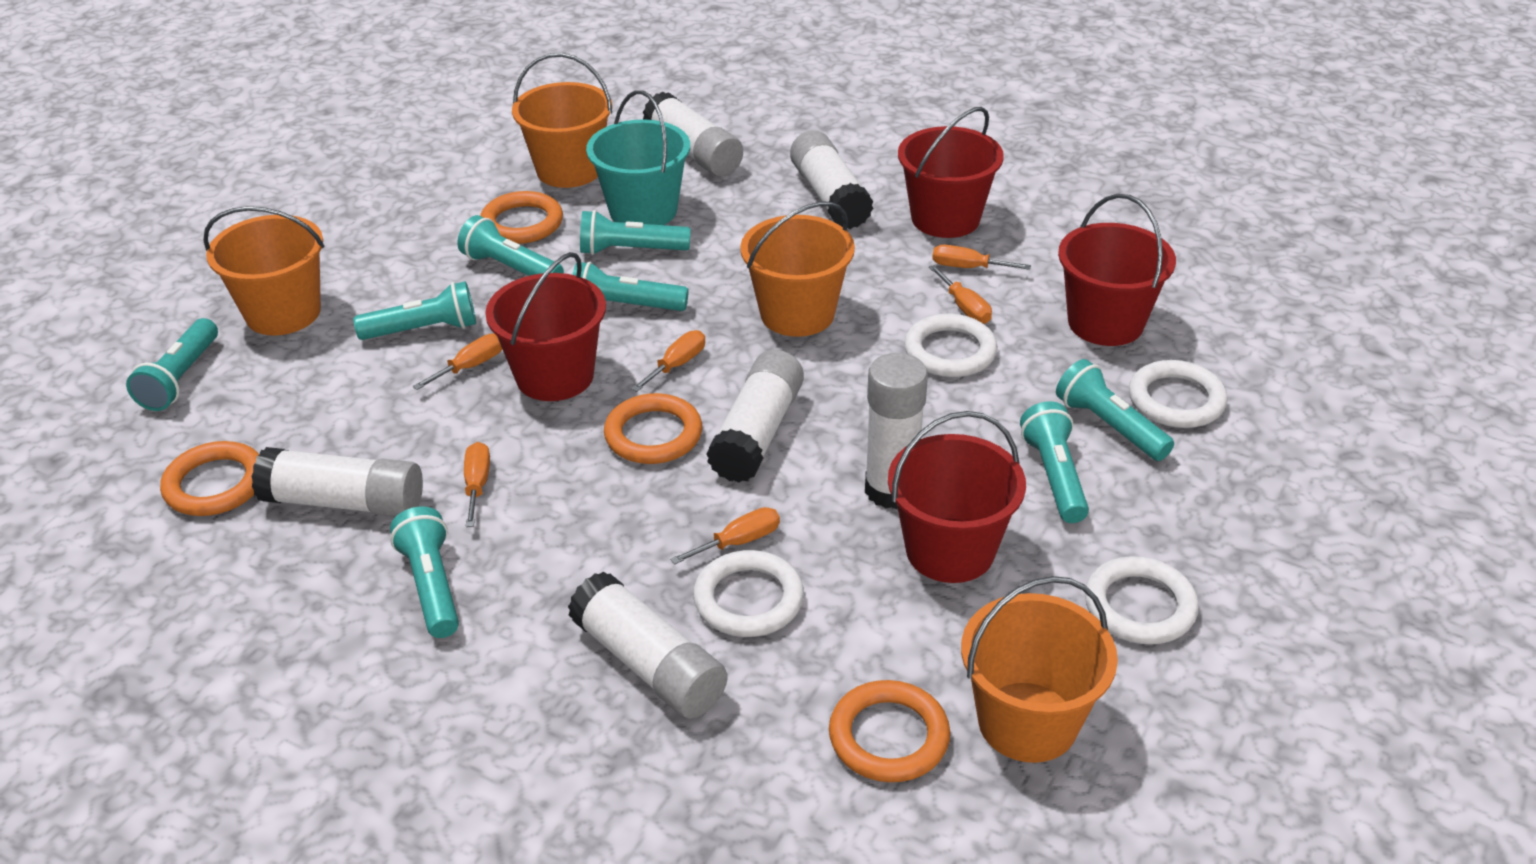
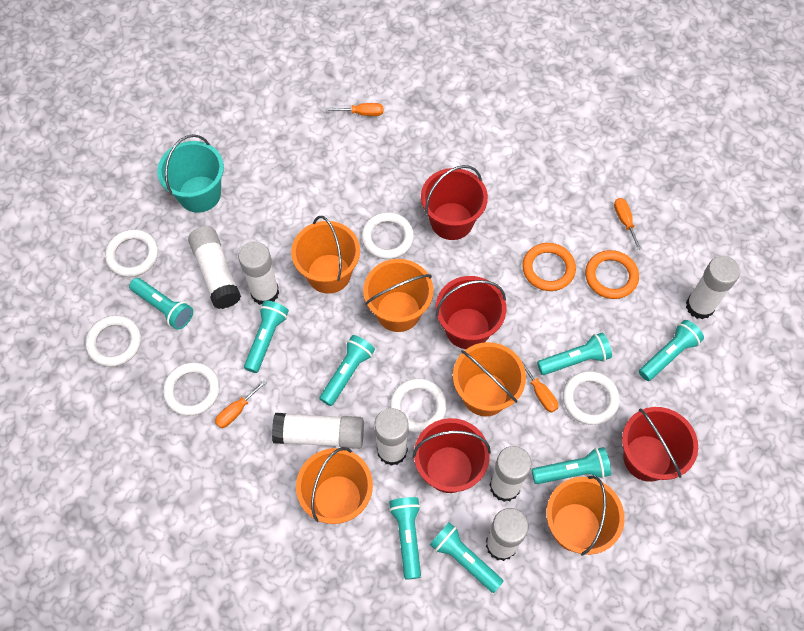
orange bucket: 4 -> 5
orange ring: 4 -> 2
orange screwdriver: 6 -> 4
white glue stick: 6 -> 7
white ring: 4 -> 6

